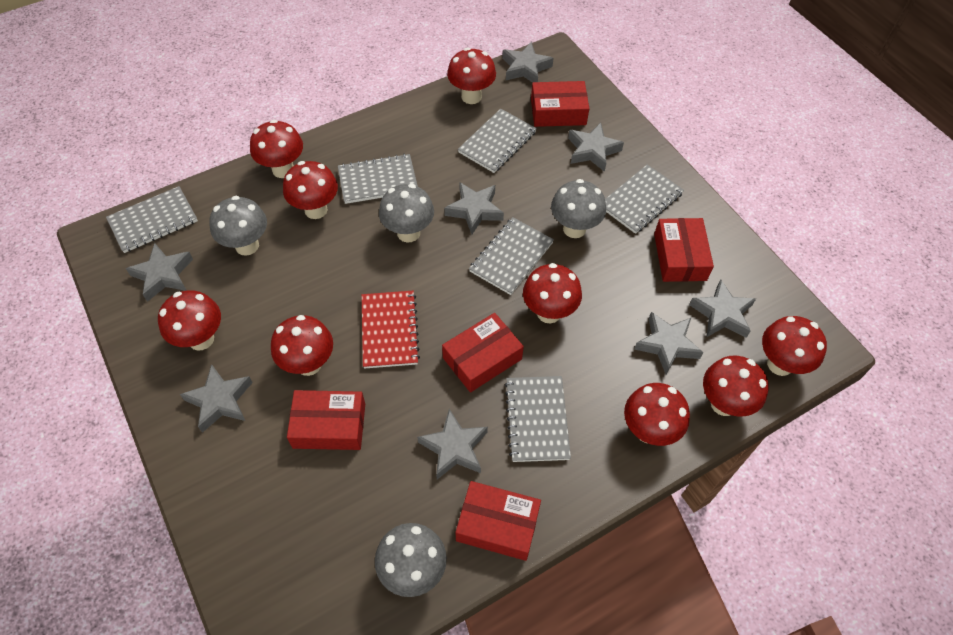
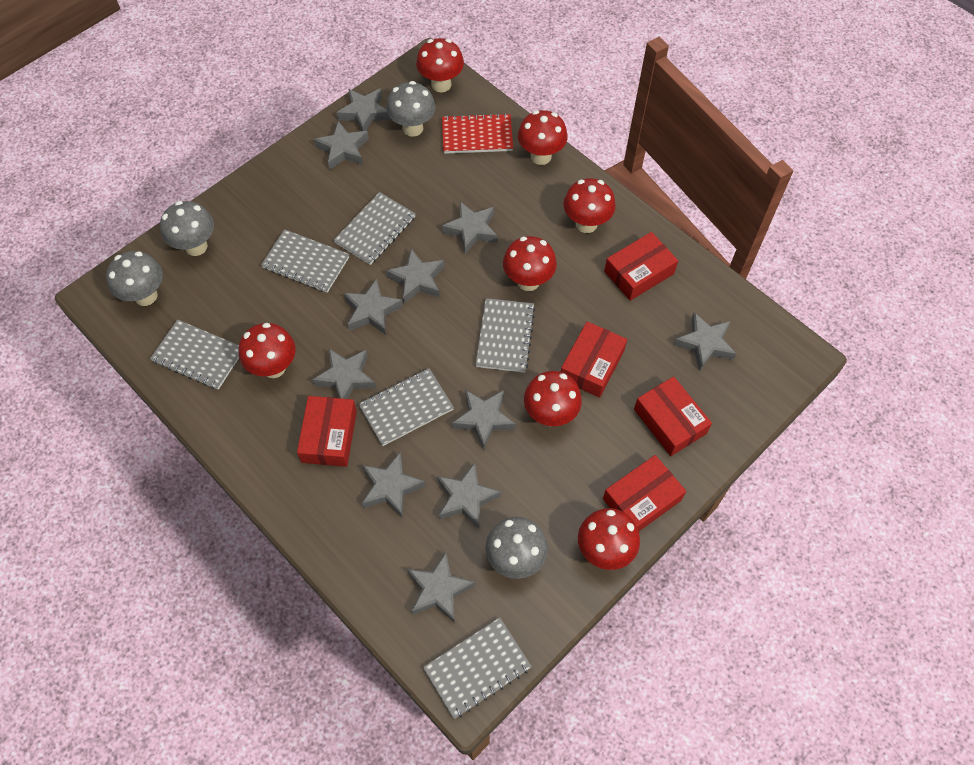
grey star: 8 -> 11
red mushroom: 9 -> 7

